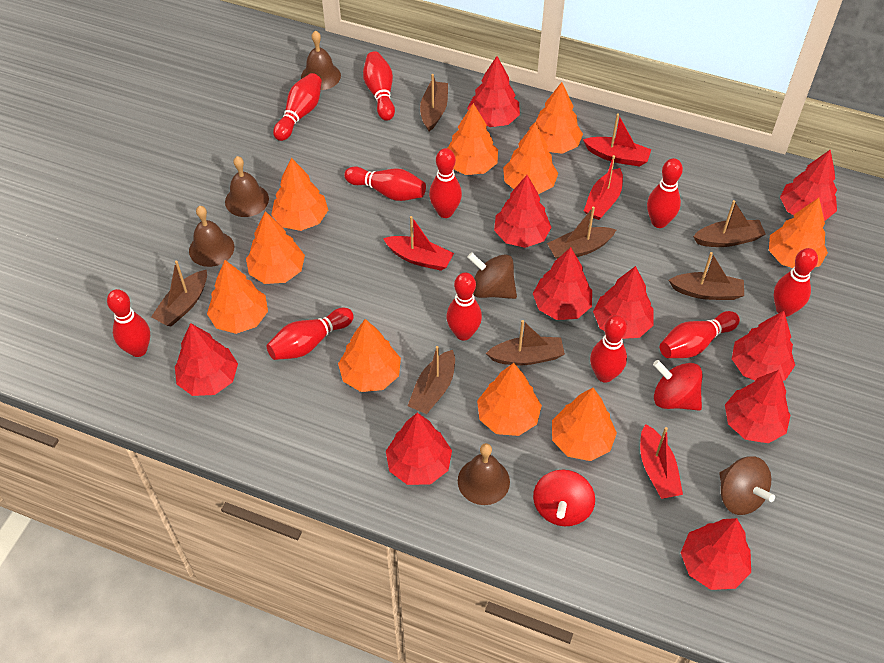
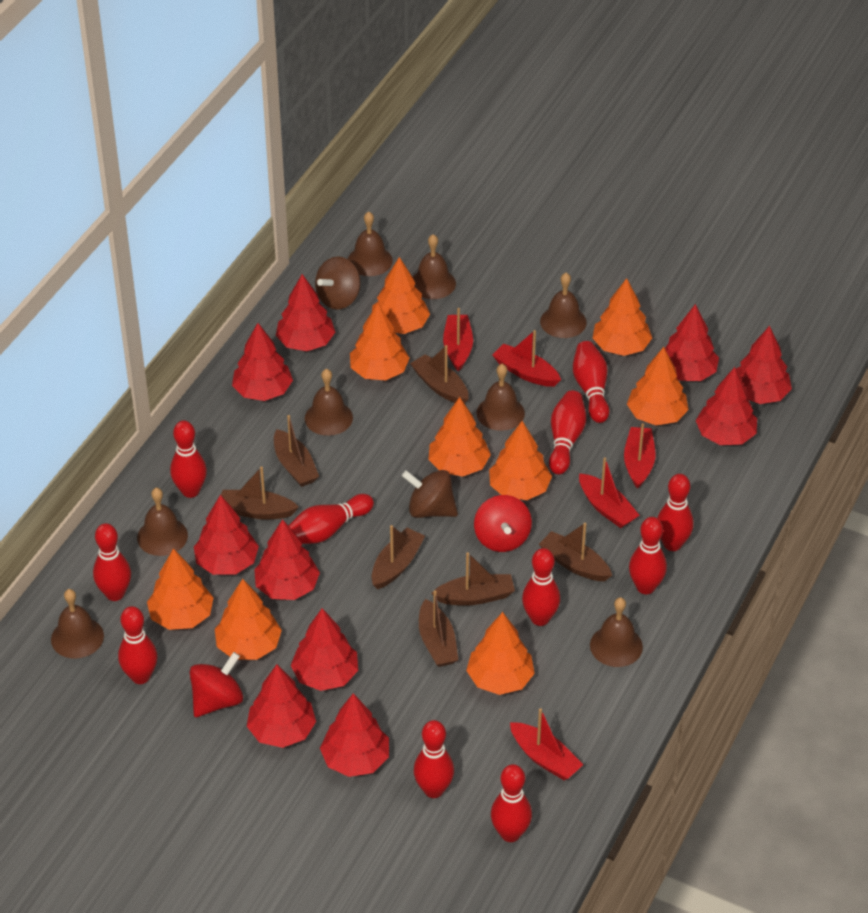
brown bell: 4 -> 8
orange tree: 10 -> 9
red boat: 4 -> 5

